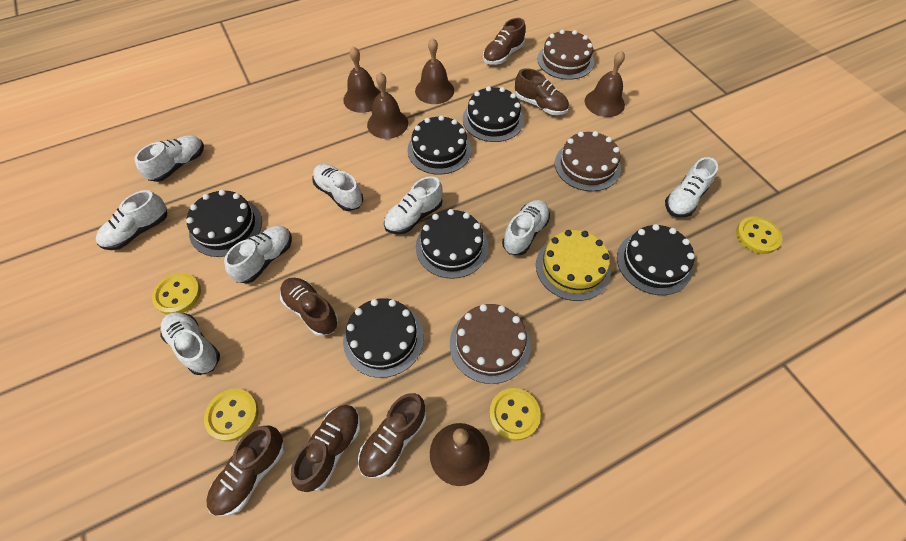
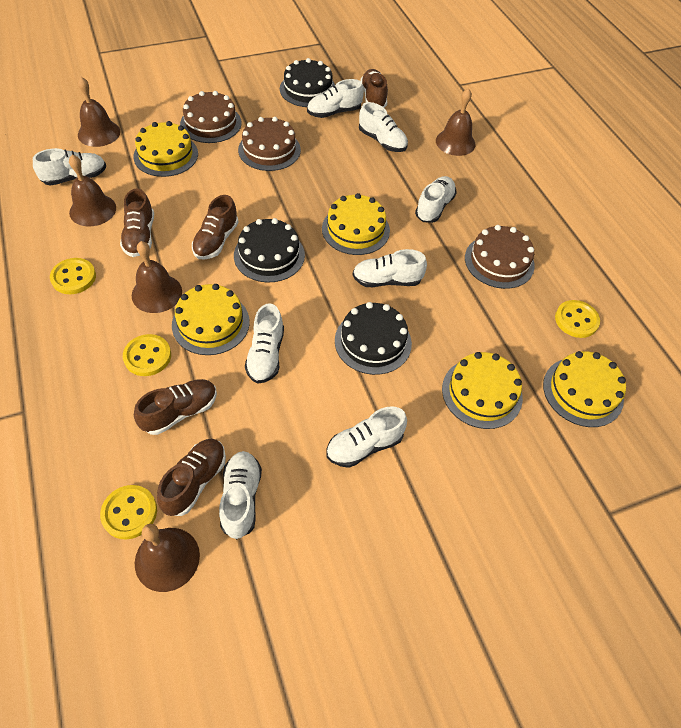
black cake: 6 -> 3
brown shoe: 6 -> 5
yellow cake: 1 -> 5

